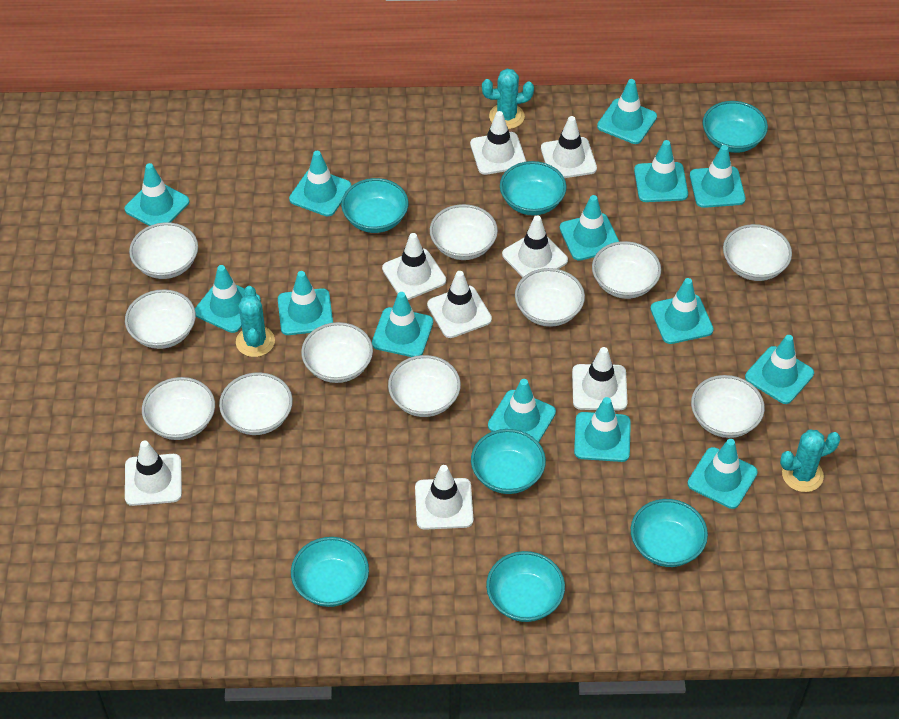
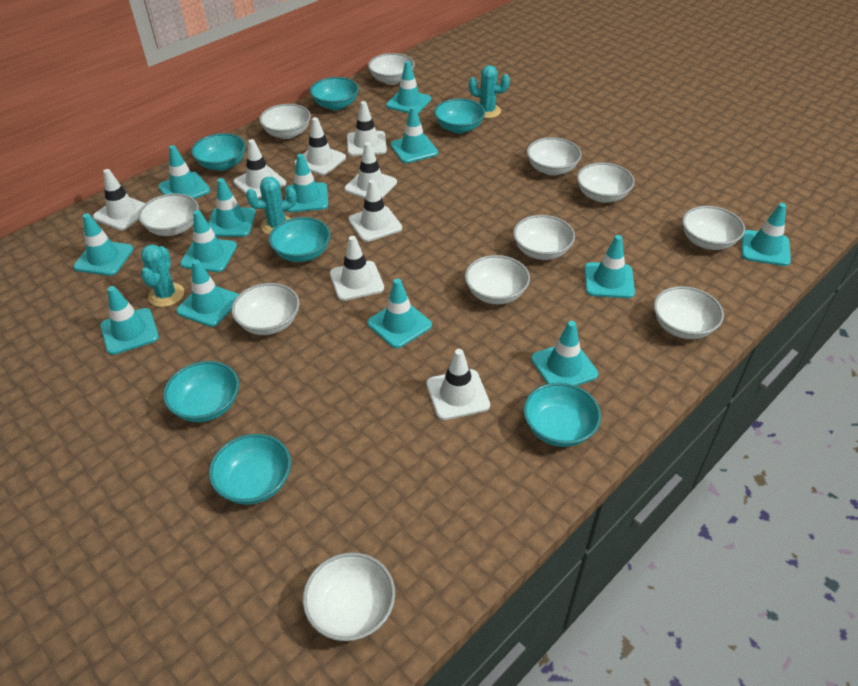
turquoise traffic cone: 14 -> 13

